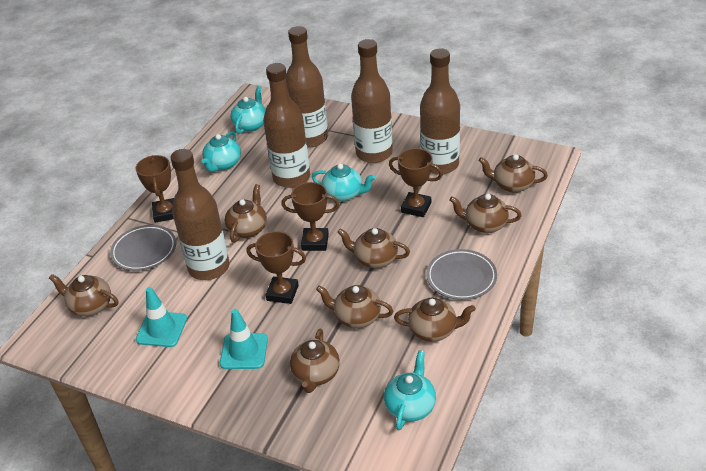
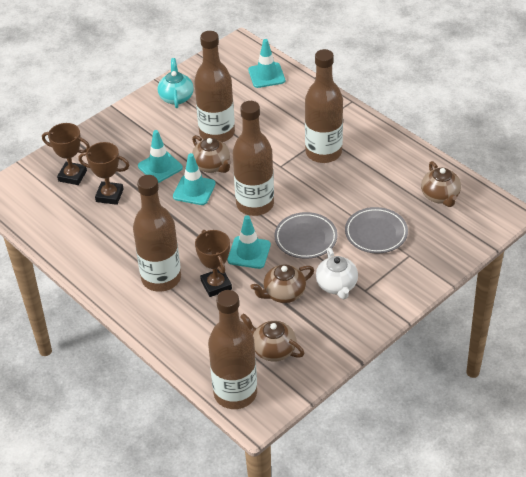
brown teapot: 8 -> 4
brown trophy: 4 -> 3
turquoise teapot: 4 -> 1
turquoise traffic cone: 2 -> 4
white teapot: 0 -> 1

